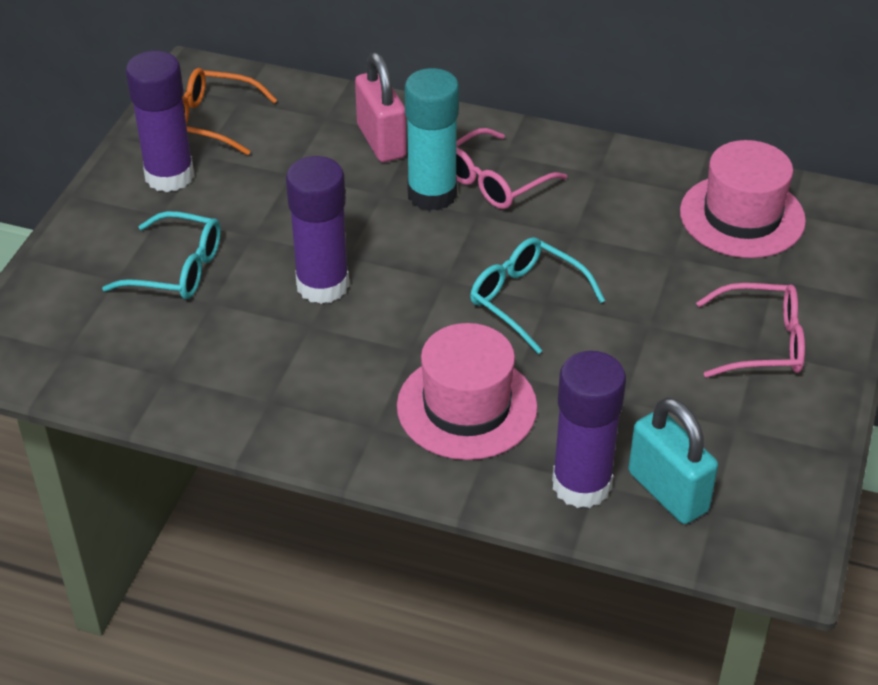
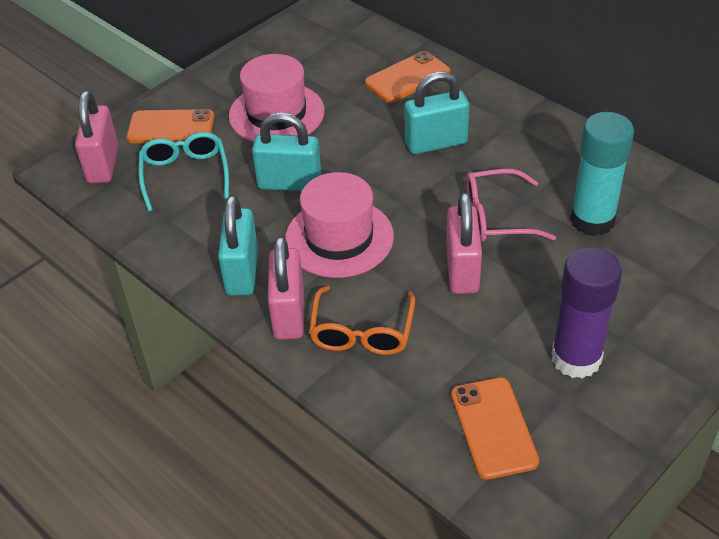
orange phone: 0 -> 3
pink glasses: 2 -> 1
pink padlock: 1 -> 3
purple glue stick: 3 -> 1
turquoise glasses: 2 -> 1
turquoise padlock: 1 -> 3

